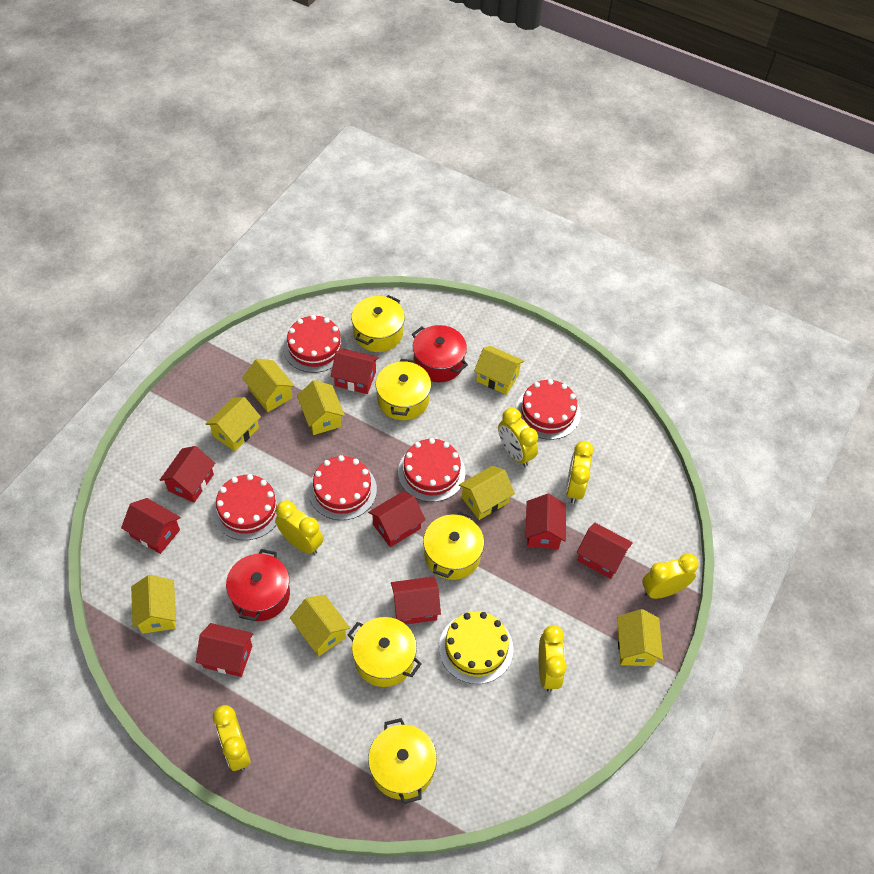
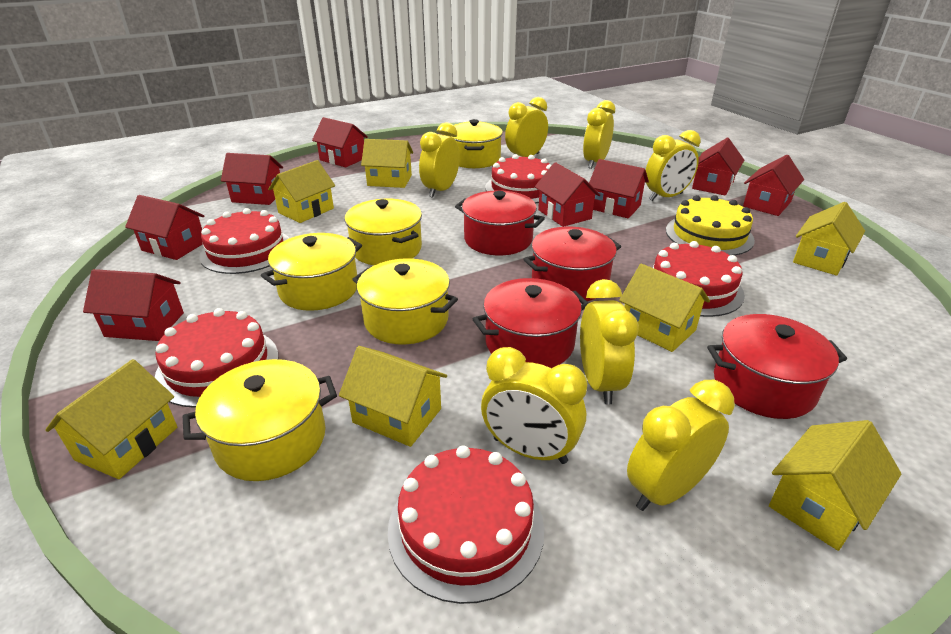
red pot: 2 -> 4
yellow clock: 6 -> 7
yellow house: 8 -> 7

